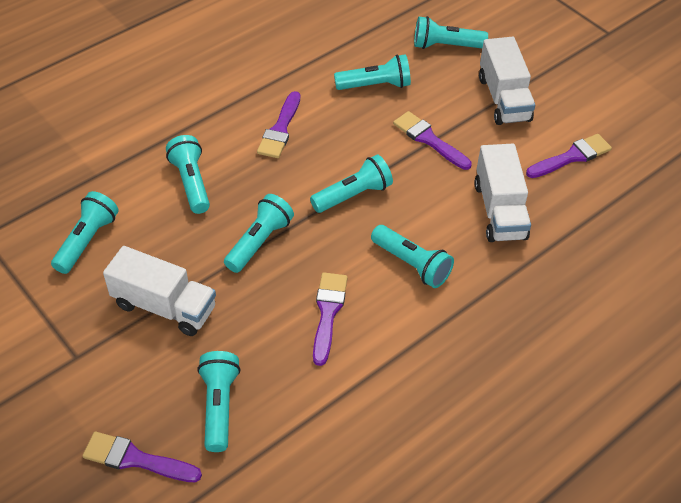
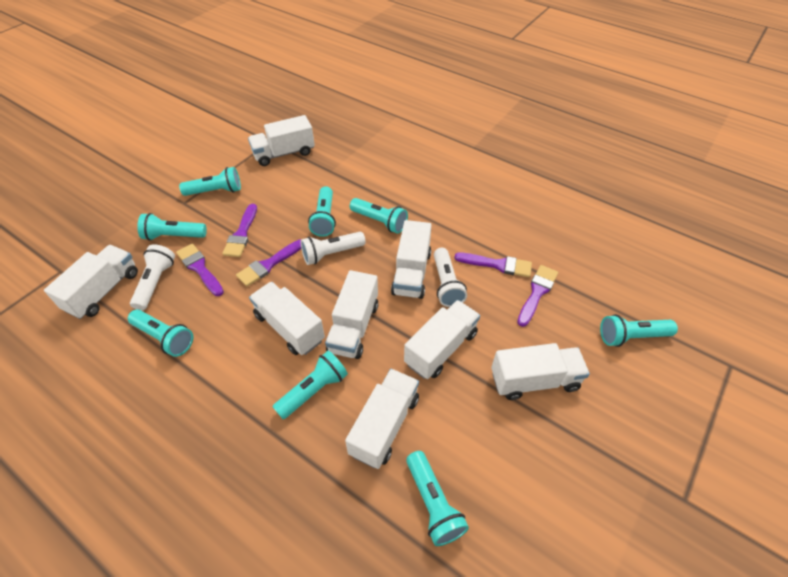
white flashlight: 0 -> 3
white truck: 3 -> 8

